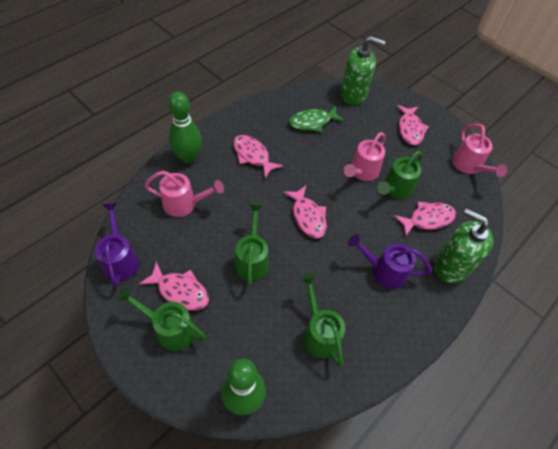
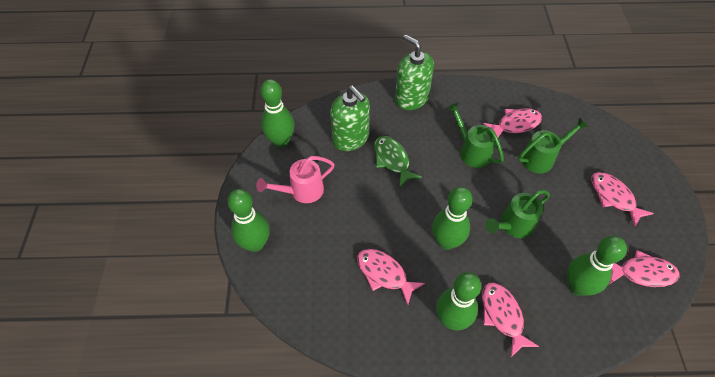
green bowling pin: 2 -> 5
green watering can: 4 -> 3
pink watering can: 3 -> 1
purple watering can: 2 -> 0

